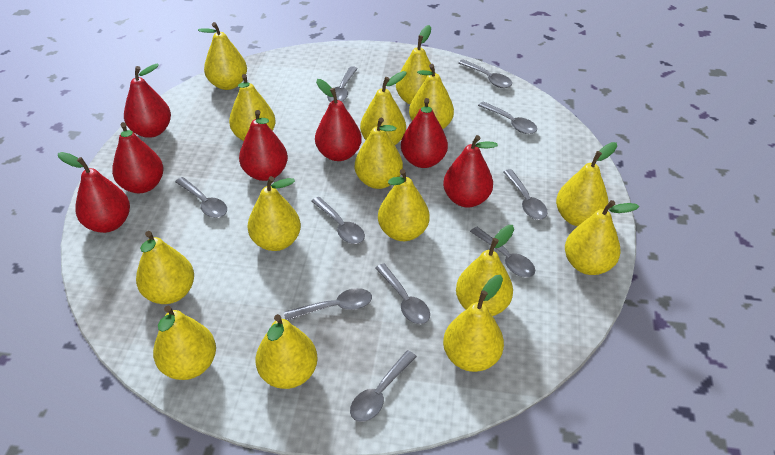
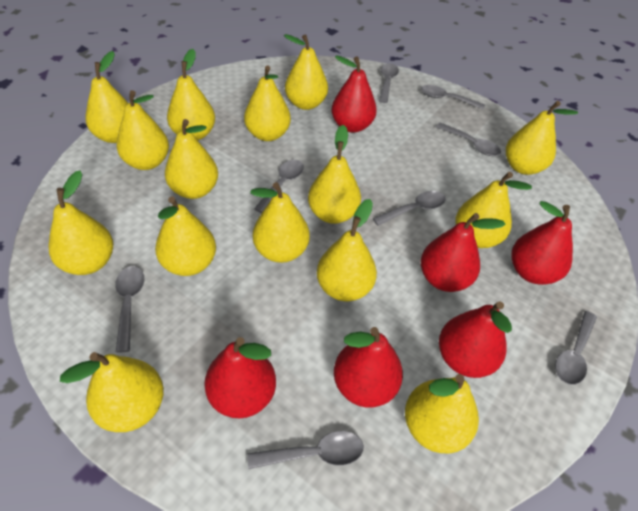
grey spoon: 10 -> 8
red pear: 7 -> 6

